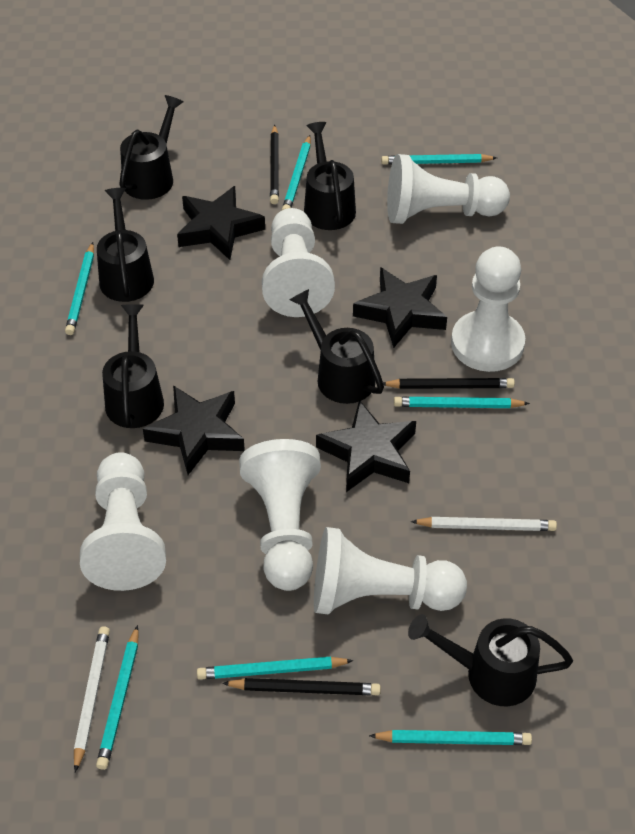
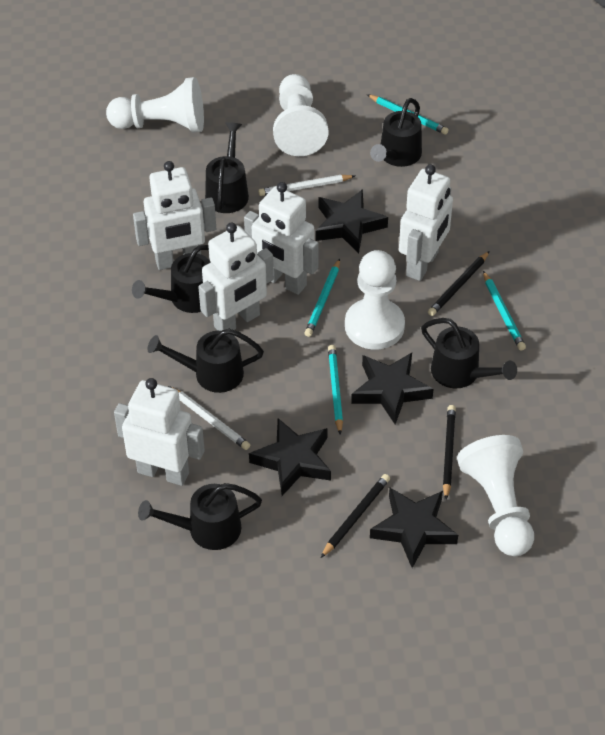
turquoise pencil: 7 -> 4
white pawn: 6 -> 4
white robot: 0 -> 5

